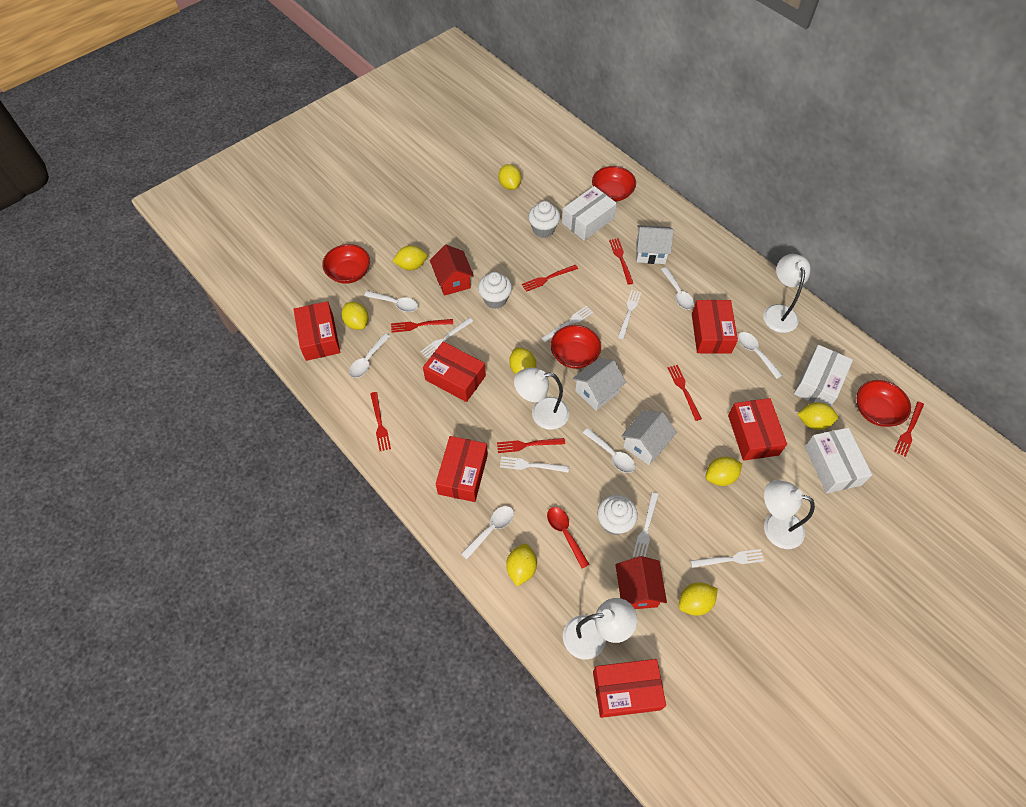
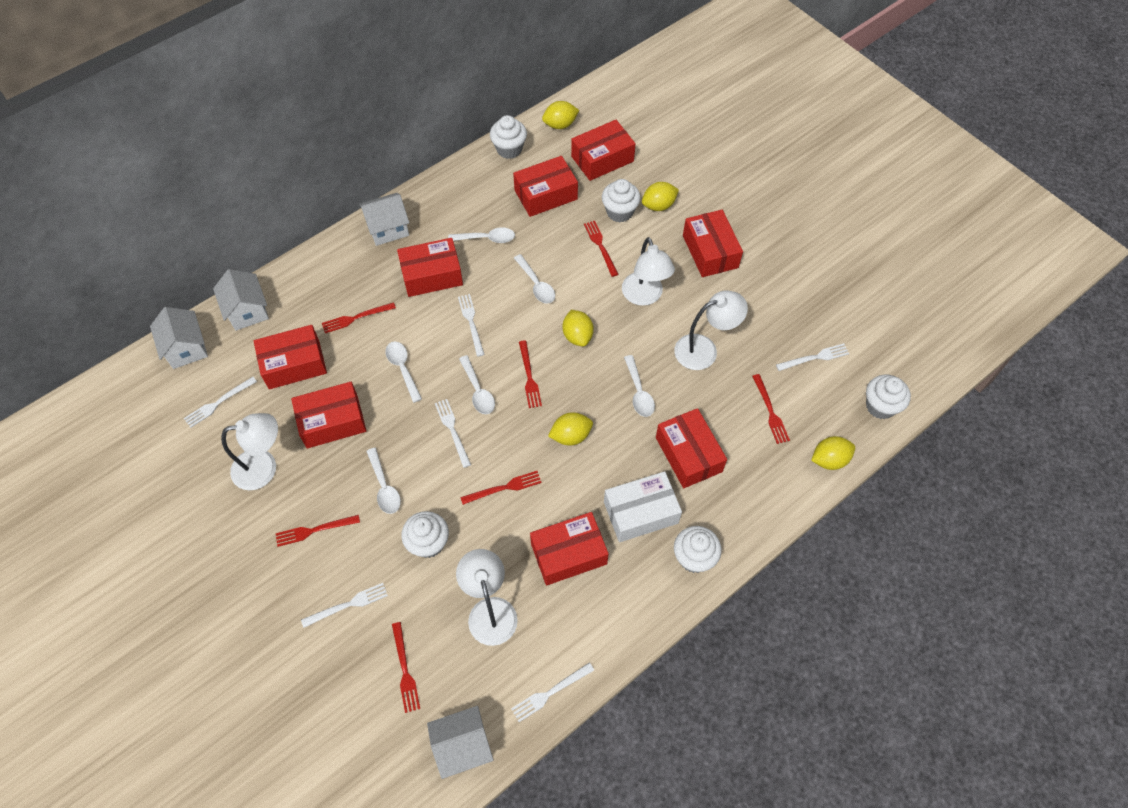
red bowl: 4 -> 0
red box: 6 -> 8
red house: 2 -> 0
red spoon: 1 -> 0
white box: 3 -> 1
white cupcake: 3 -> 5
white house: 3 -> 4
yellow lemon: 8 -> 5

